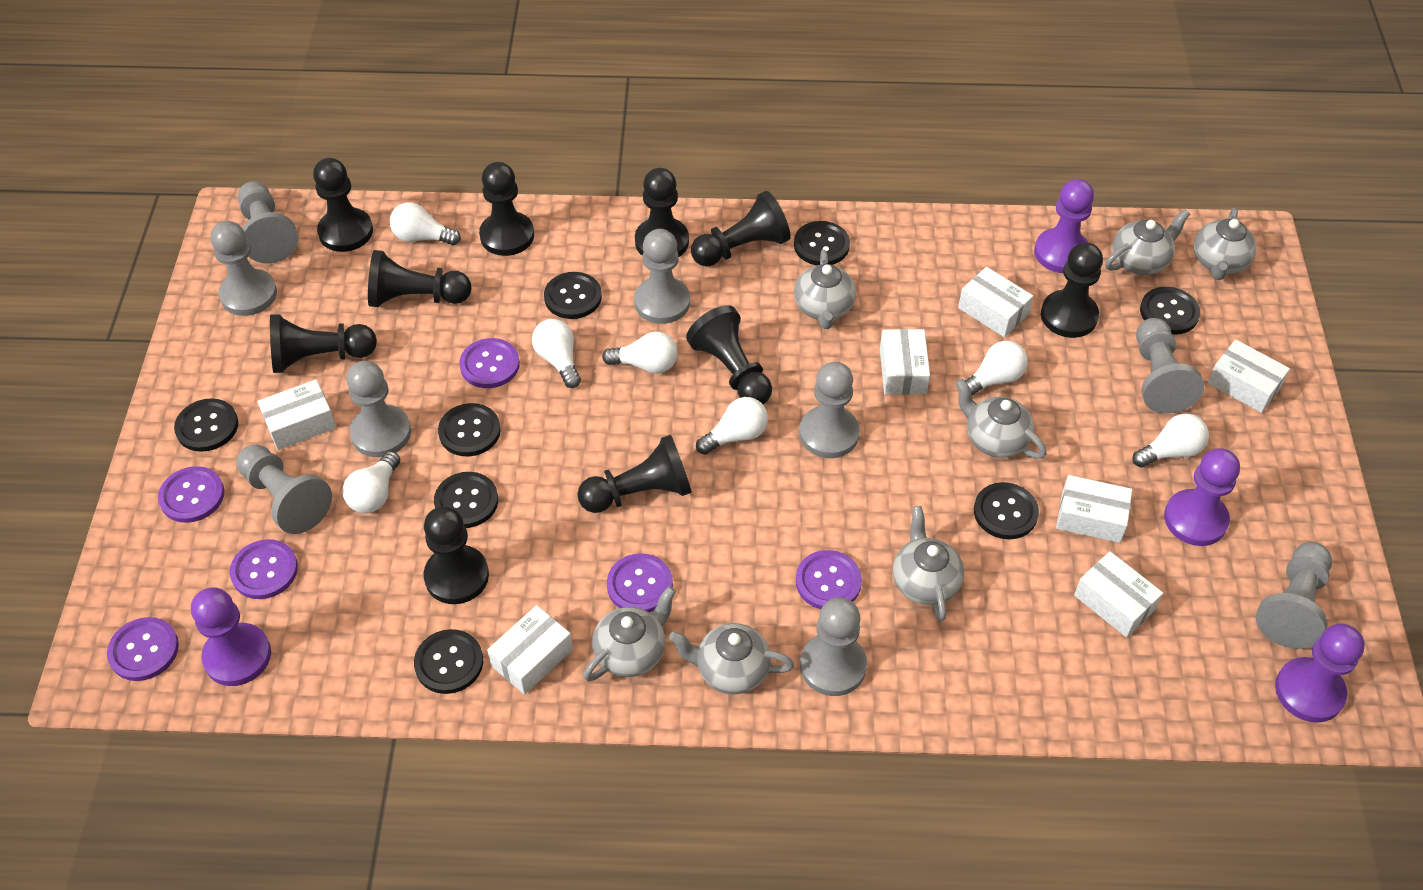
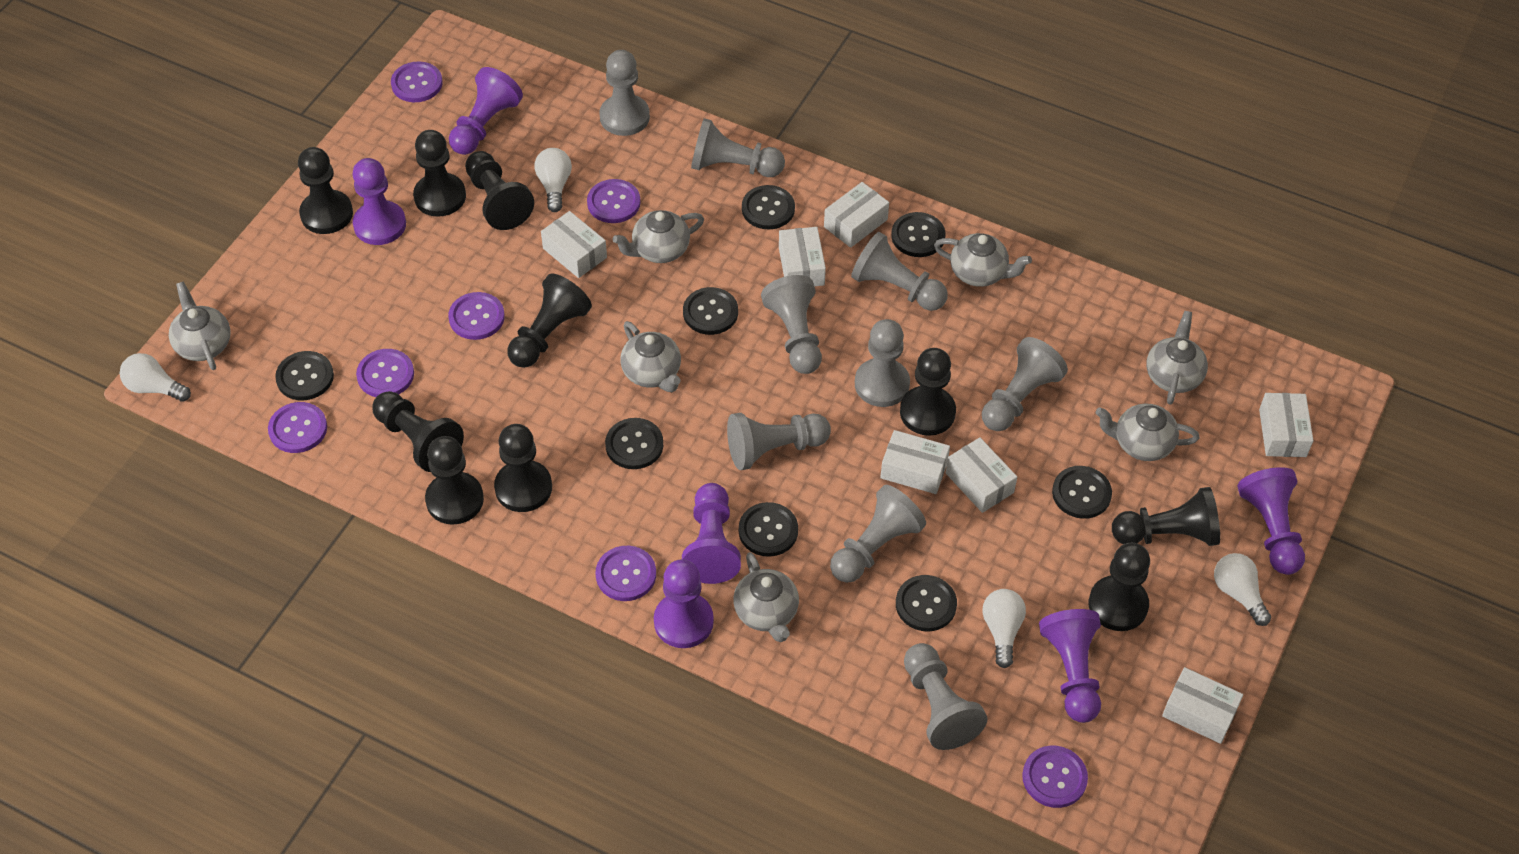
purple button: 6 -> 7
purple pawn: 4 -> 6
white light bulb: 7 -> 4

